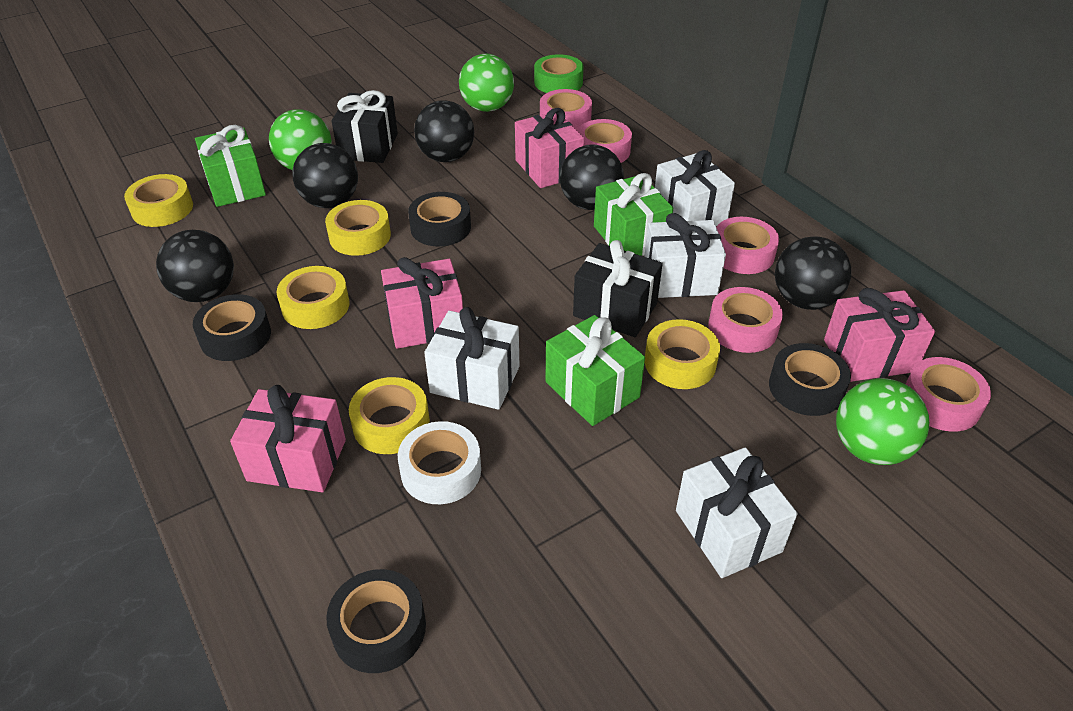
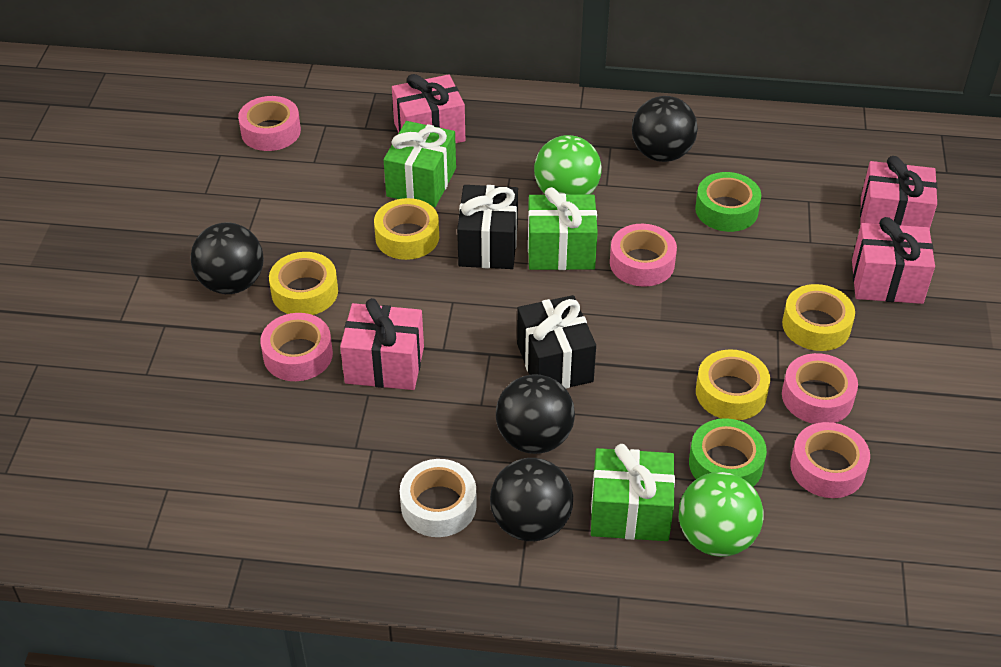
black ball: 5 -> 4
black tape: 4 -> 0
green ball: 3 -> 2
green tape: 1 -> 2
white gift: 4 -> 0
yellow tape: 5 -> 4

